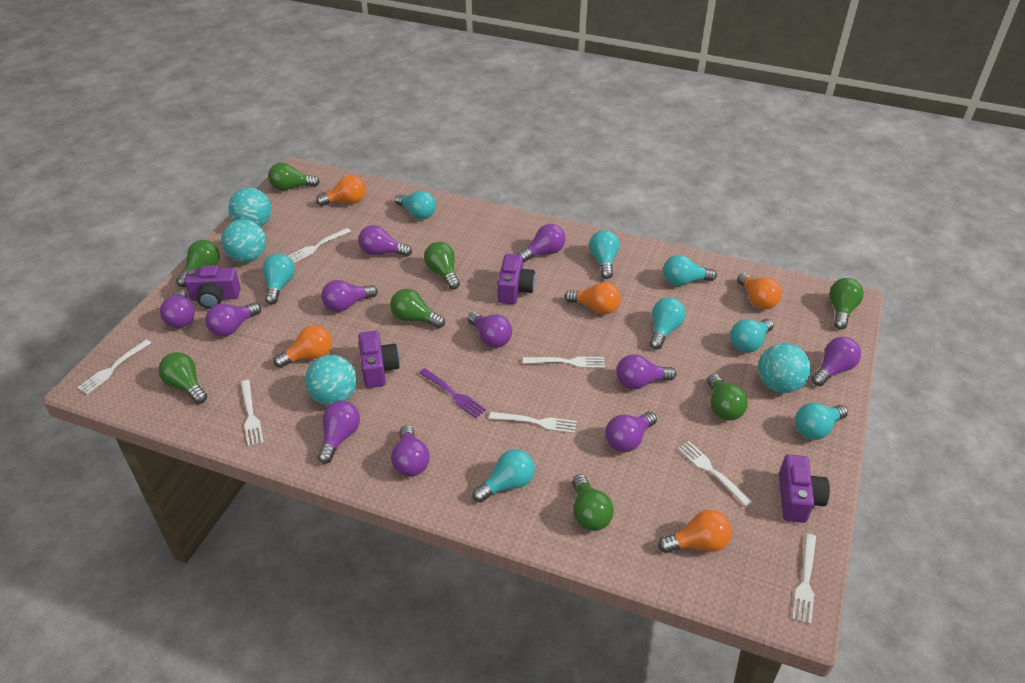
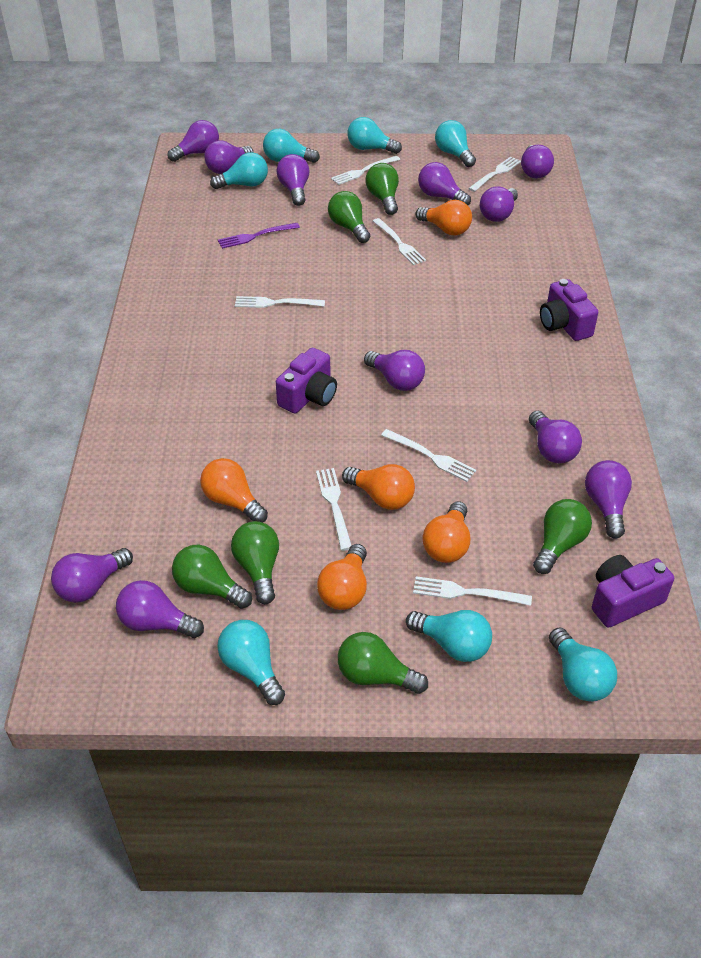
green light bulb: 8 -> 6
purple camera: 4 -> 3
turquoise ball: 4 -> 0
turquoise light bulb: 8 -> 7

